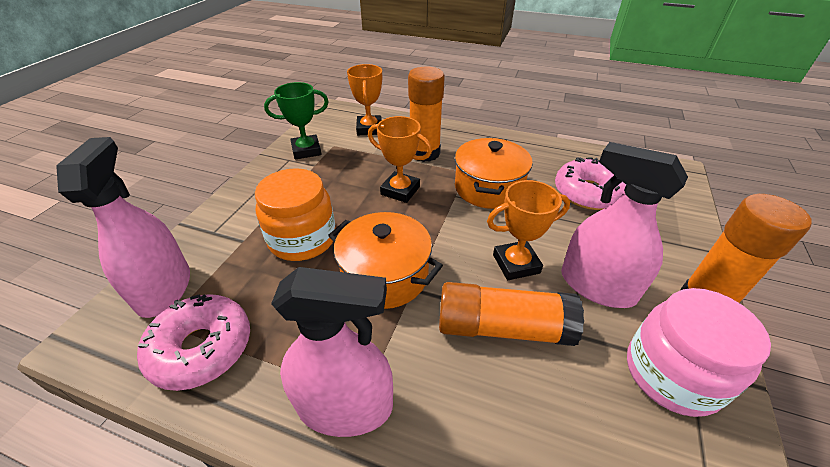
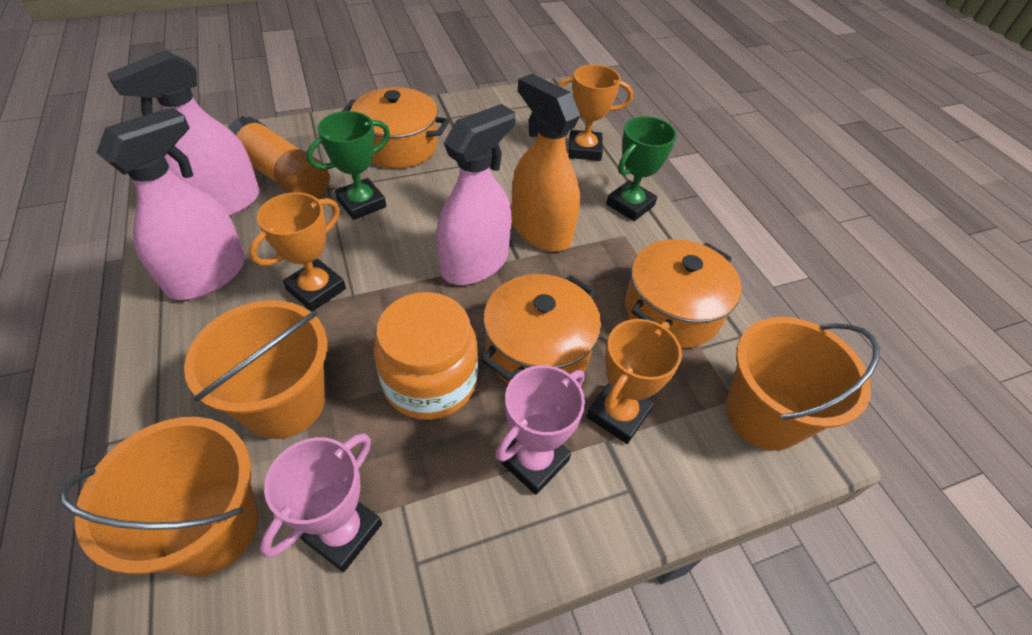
green trophy: 1 -> 2
orange bucket: 0 -> 3
orange glue stick: 3 -> 1
orange pot: 2 -> 3
orange spray bottle: 0 -> 1
pink donut: 2 -> 0
pink jar: 1 -> 0
pink trophy: 0 -> 2

